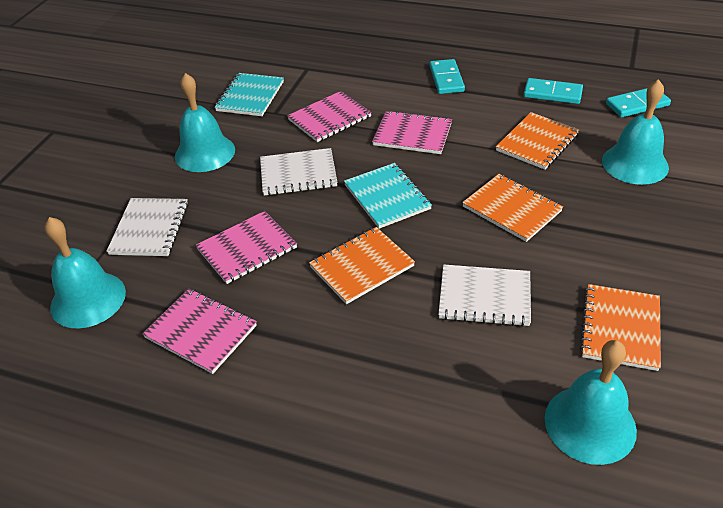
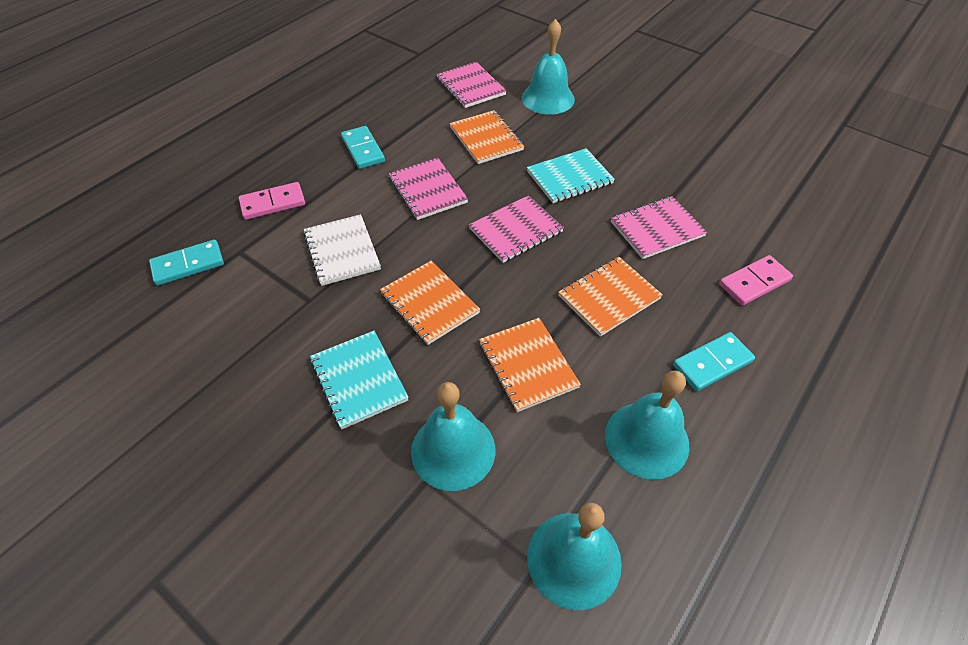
pink domino: 0 -> 2
white notebook: 3 -> 1

